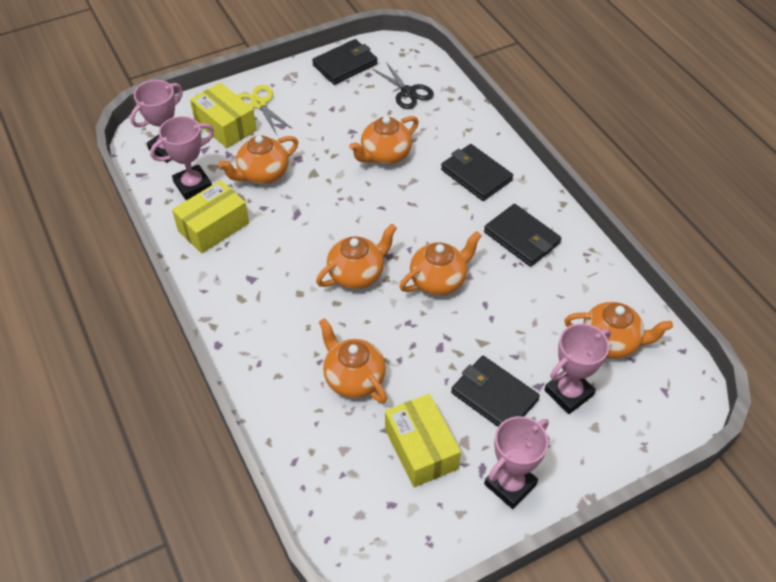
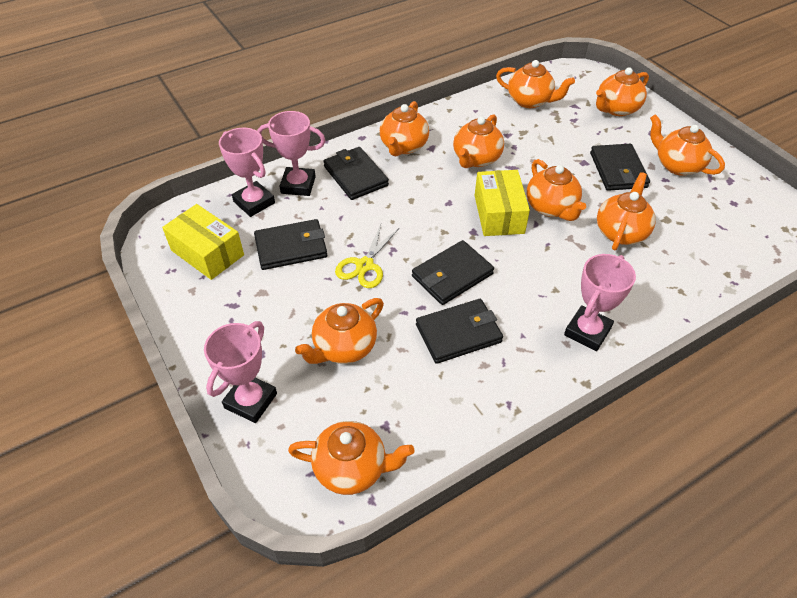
black scissors: 1 -> 0
black wallet: 4 -> 5
orange teapot: 6 -> 9
yellow box: 3 -> 2

